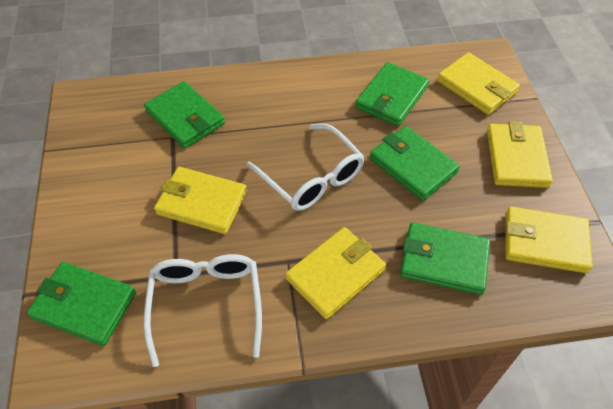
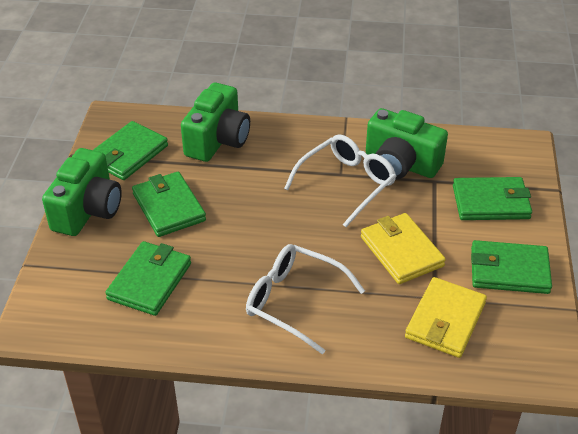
green camera: 0 -> 3
yellow wallet: 5 -> 2

